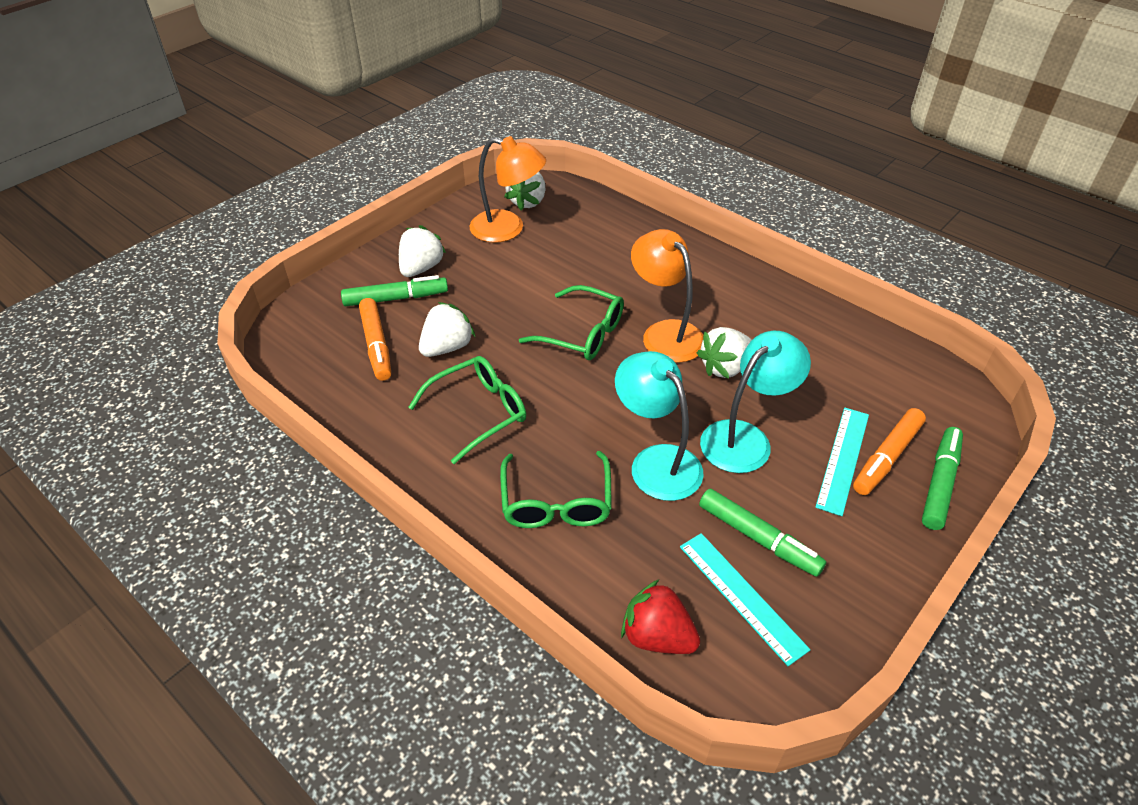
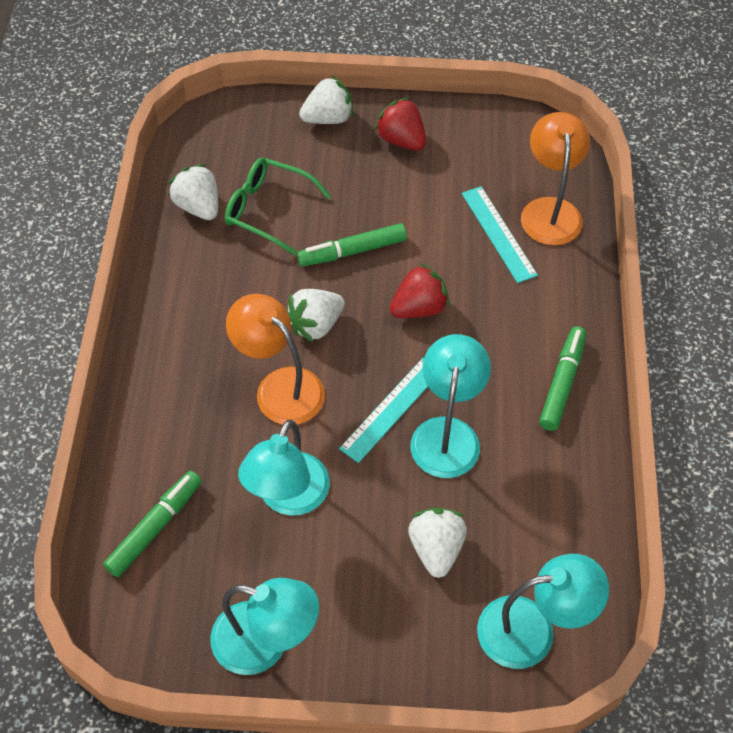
green glasses: 3 -> 1
orange marker: 2 -> 0
red strawberry: 1 -> 2
turquoise lamp: 2 -> 4

